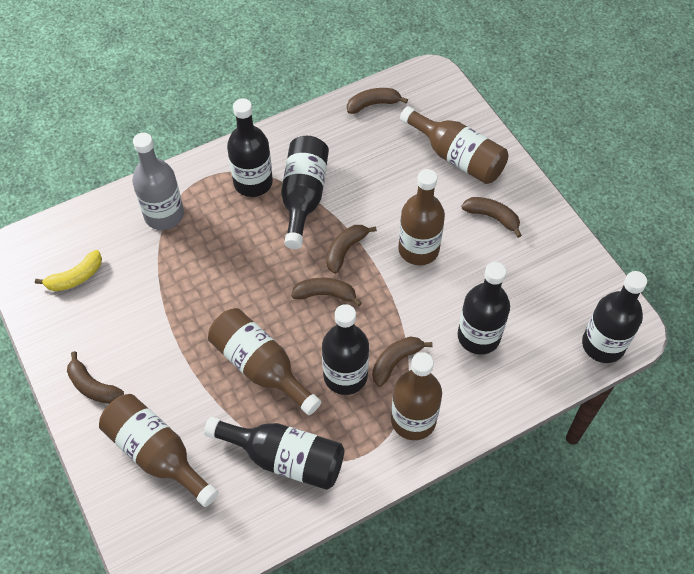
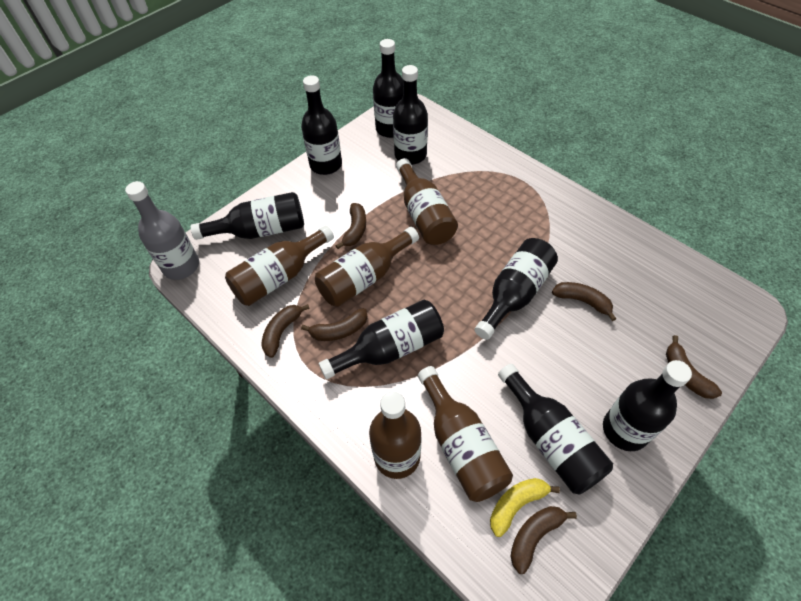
black bottle: 6 -> 8

